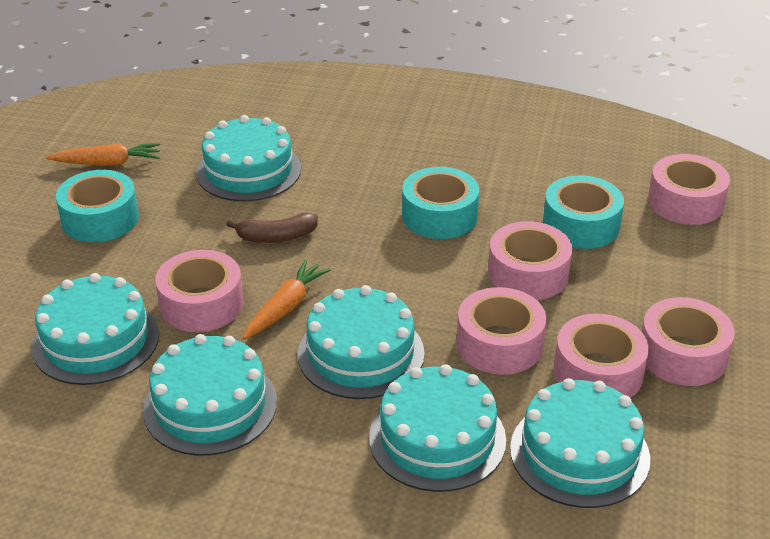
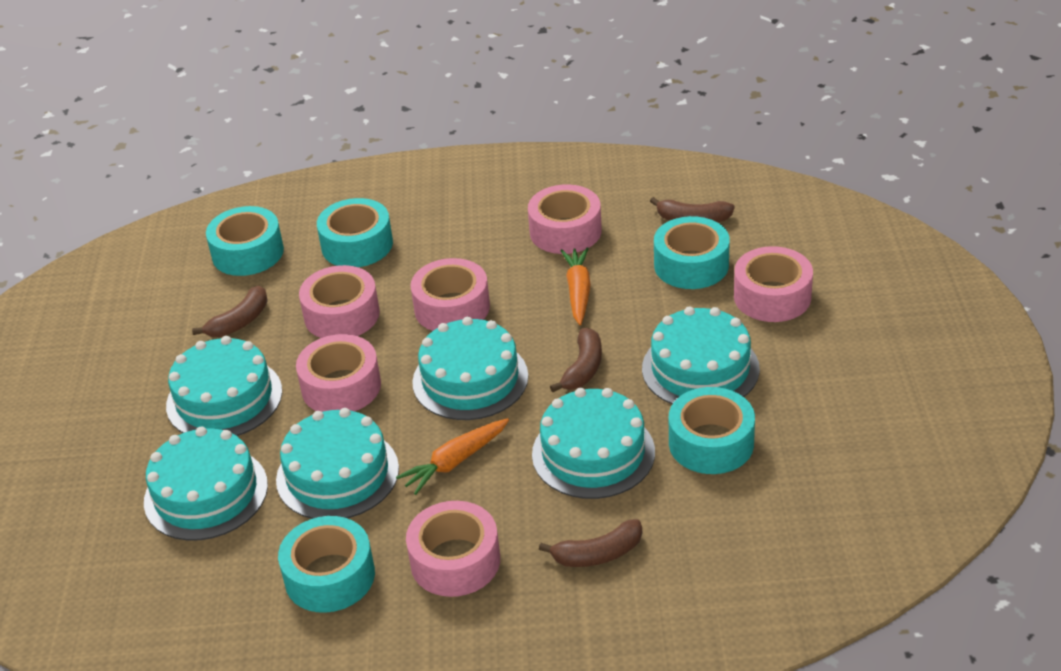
brown banana: 1 -> 4
turquoise tape: 3 -> 5

